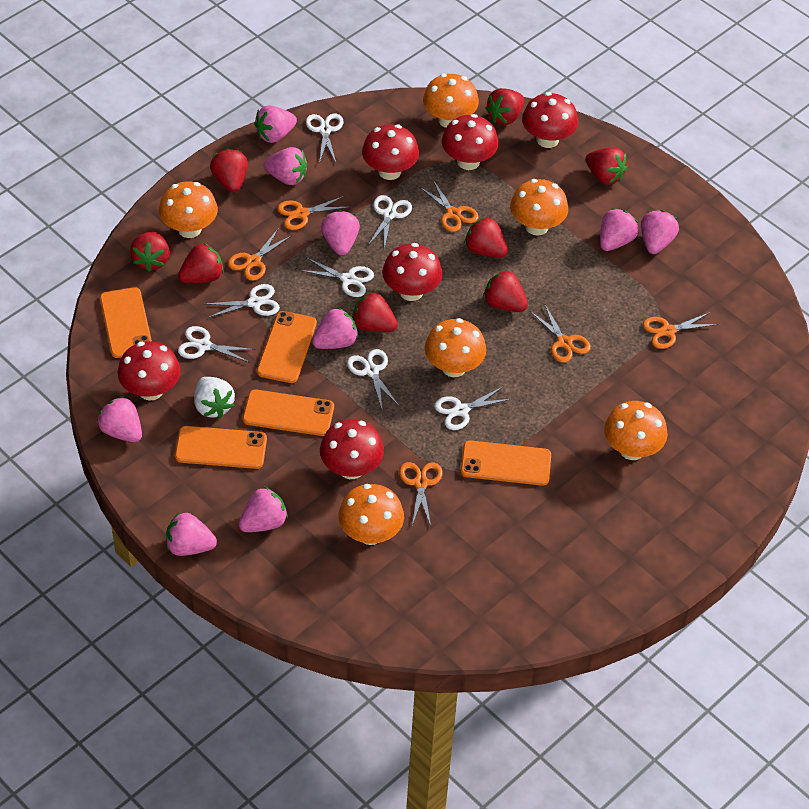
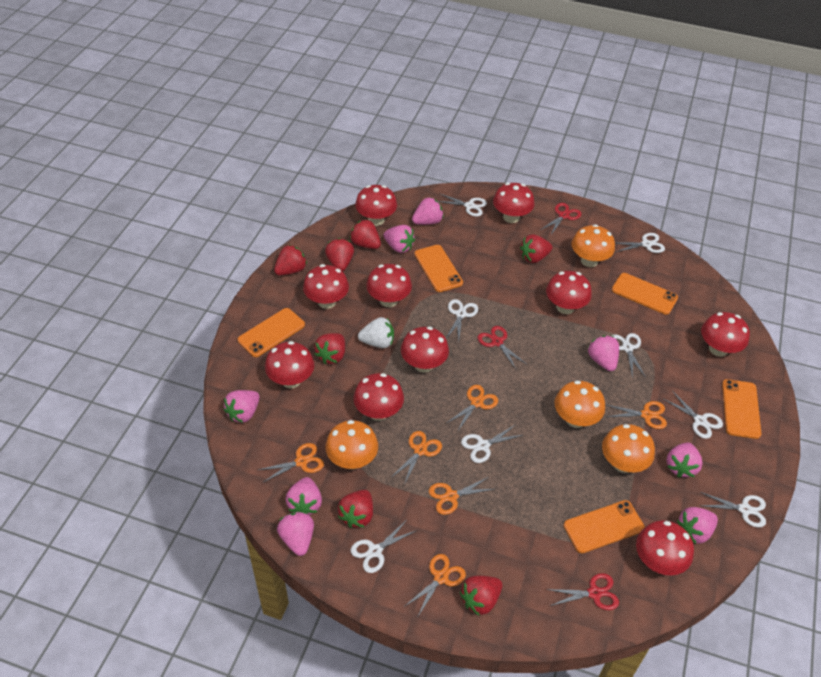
orange mushroom: 6 -> 4
pink strawberry: 9 -> 8
red mushroom: 6 -> 10
red scissors: 0 -> 3
red strawberry: 8 -> 7
white scissors: 7 -> 8

